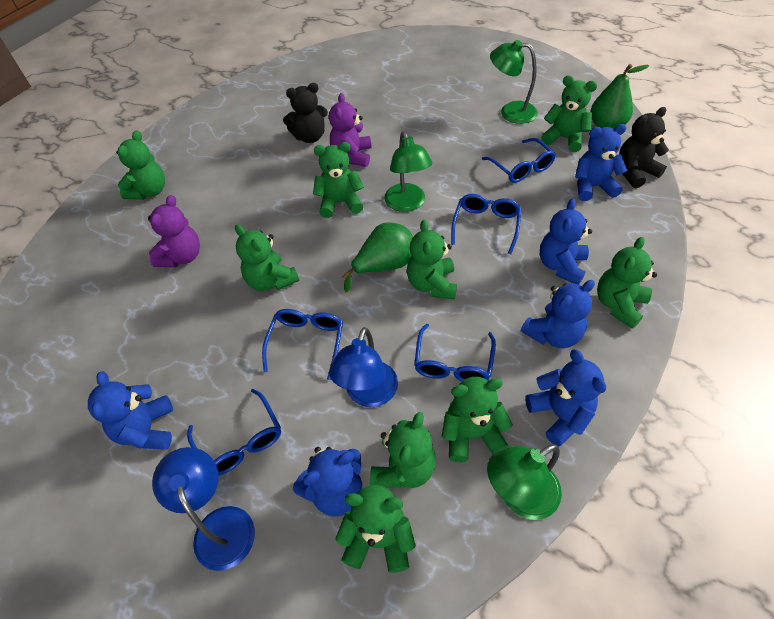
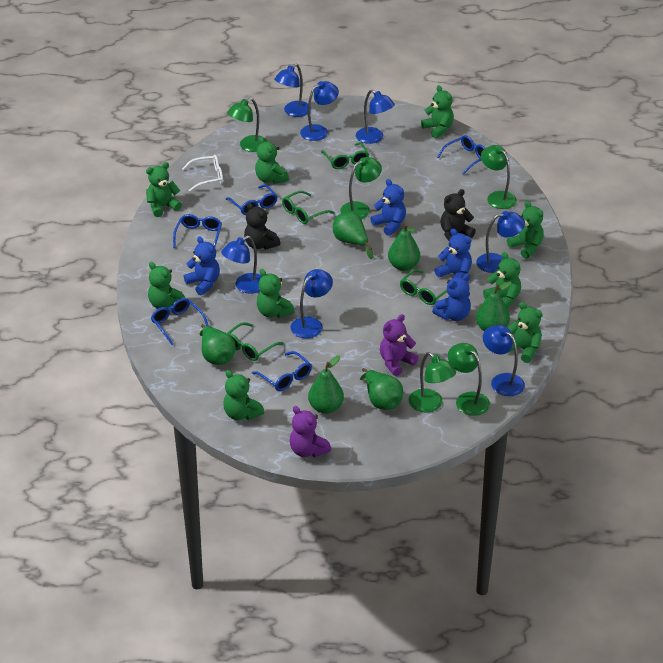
blue lamp: 2 -> 7
blue teddy bear: 6 -> 4
green glasses: 0 -> 4
green lamp: 3 -> 5
green pear: 2 -> 6
white glasses: 0 -> 1

